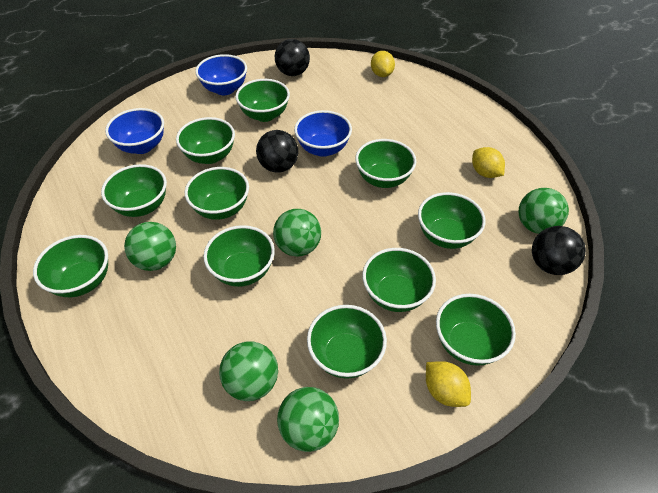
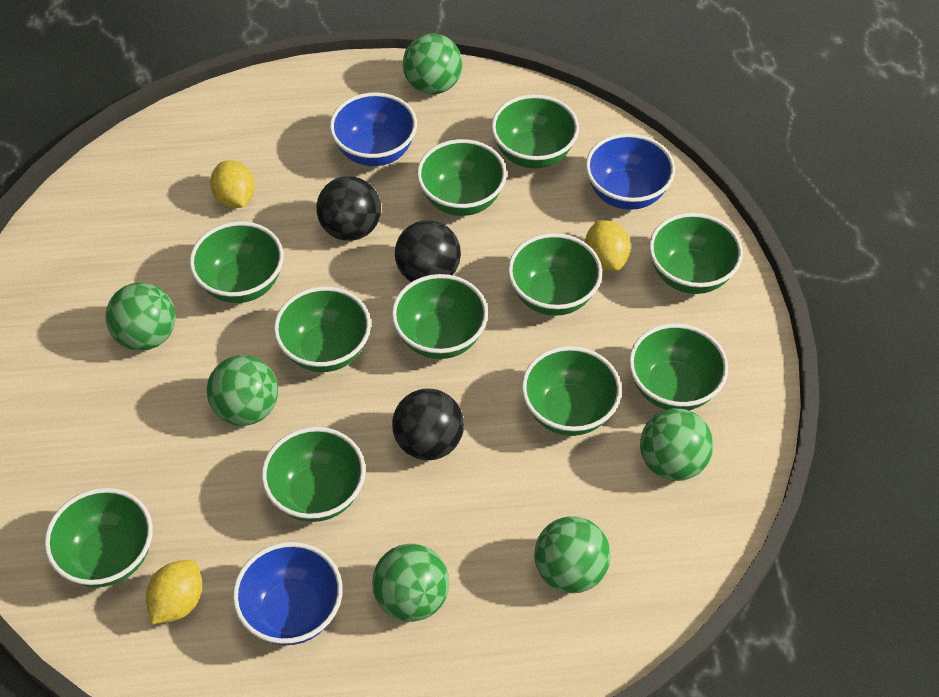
green ball: 5 -> 6

